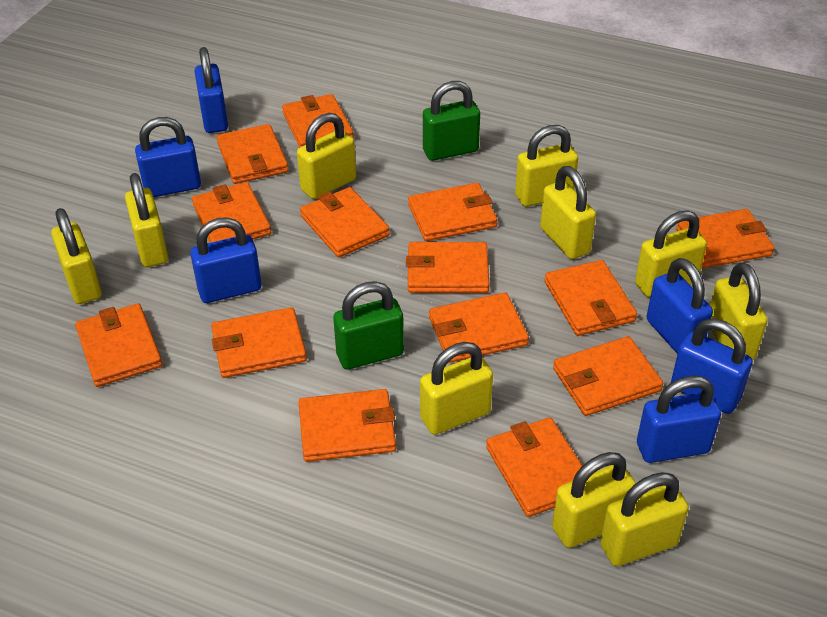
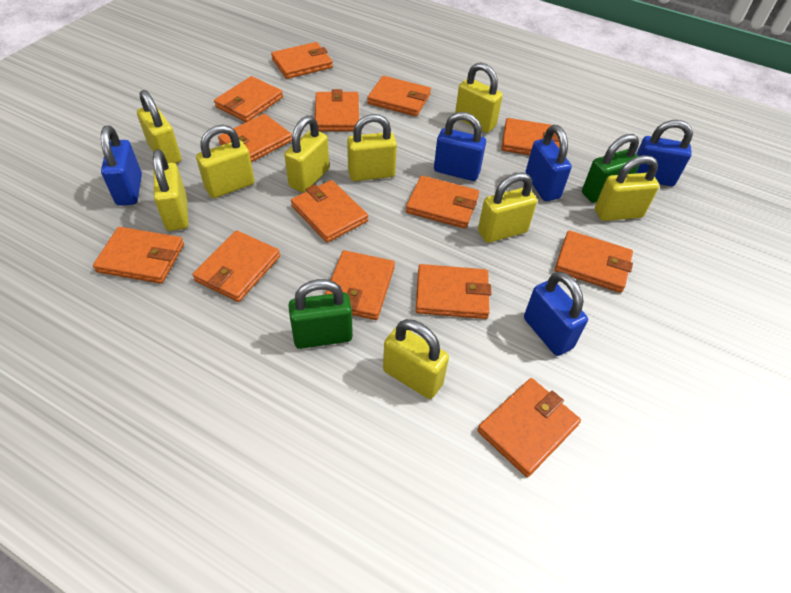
blue padlock: 6 -> 5
yellow padlock: 10 -> 9

